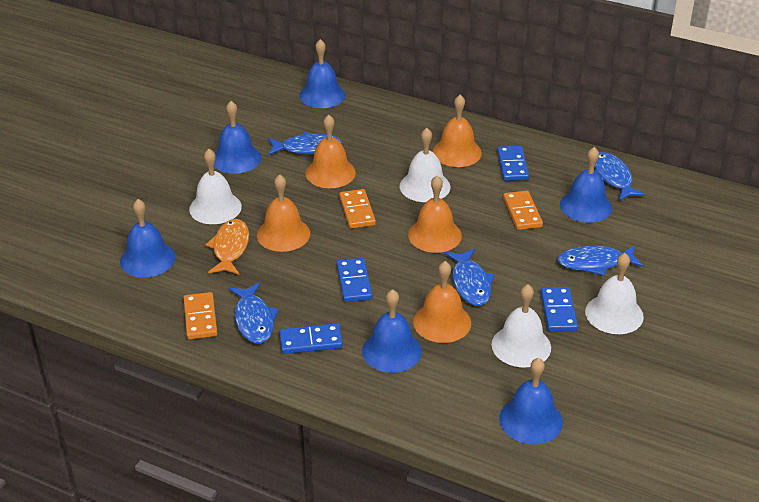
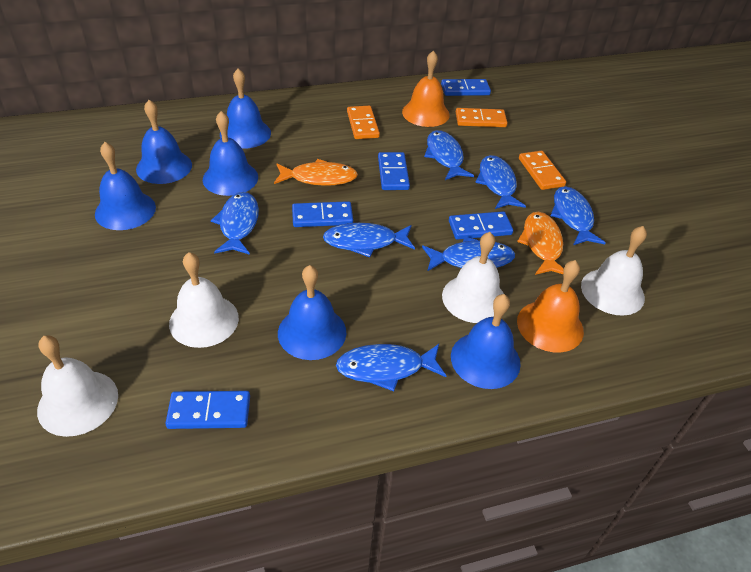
blue domino: 4 -> 5
blue fish: 5 -> 7
orange bell: 5 -> 2
orange fish: 1 -> 2

